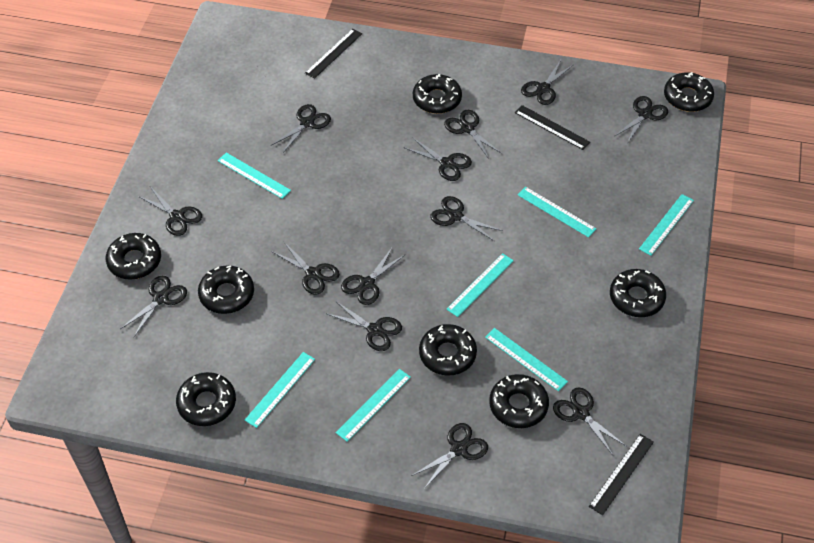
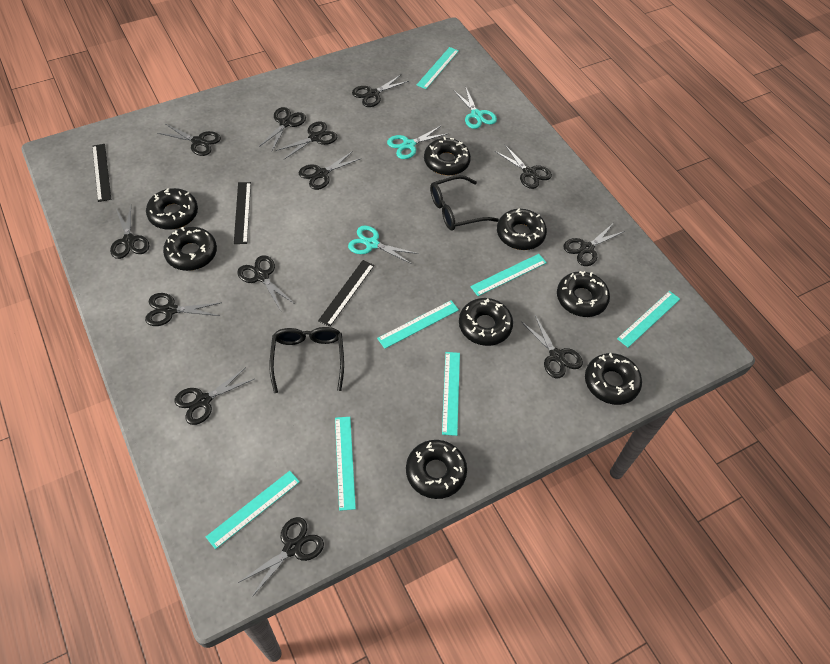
black glasses: 0 -> 2
turquoise scissors: 0 -> 3

